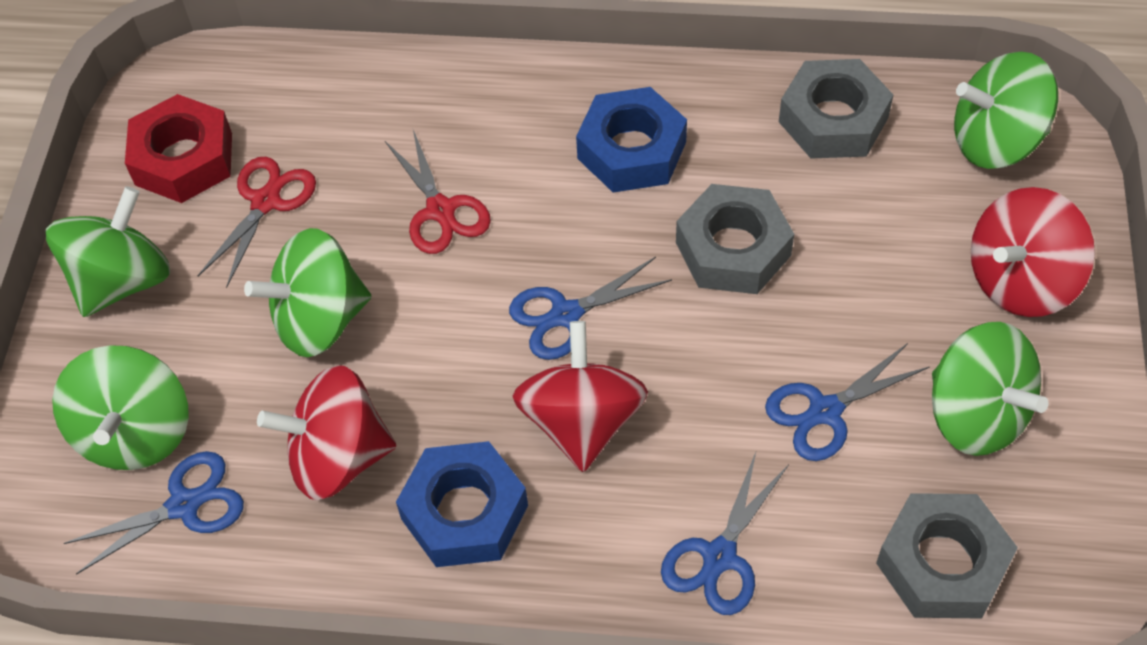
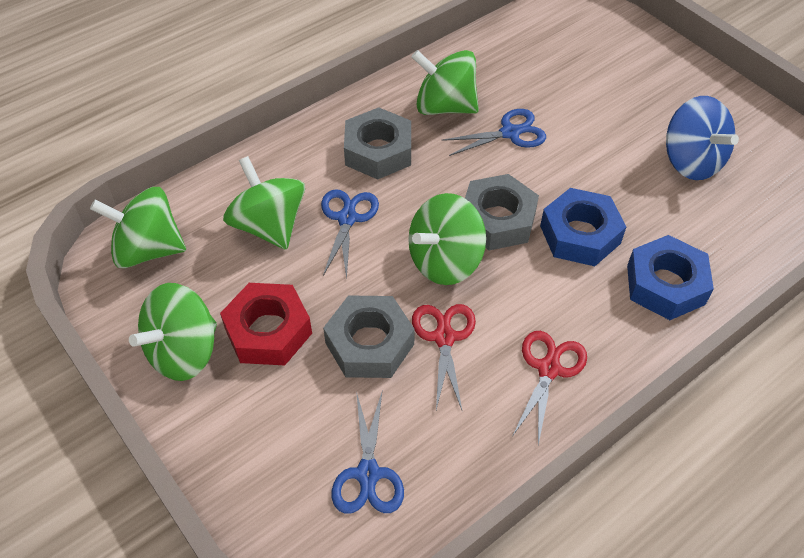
blue scissors: 4 -> 3
blue spinning top: 0 -> 1
red spinning top: 3 -> 0

